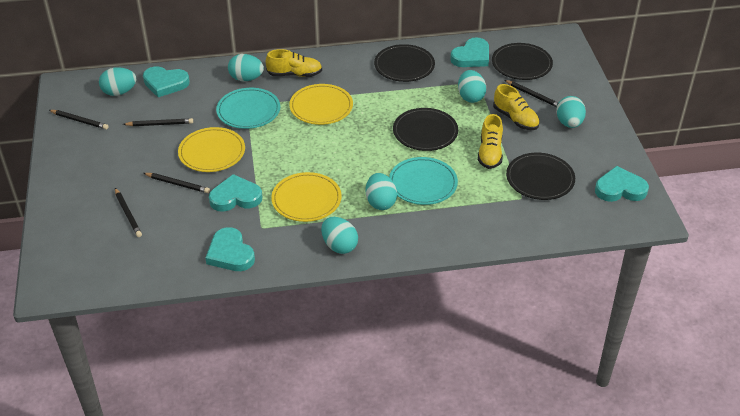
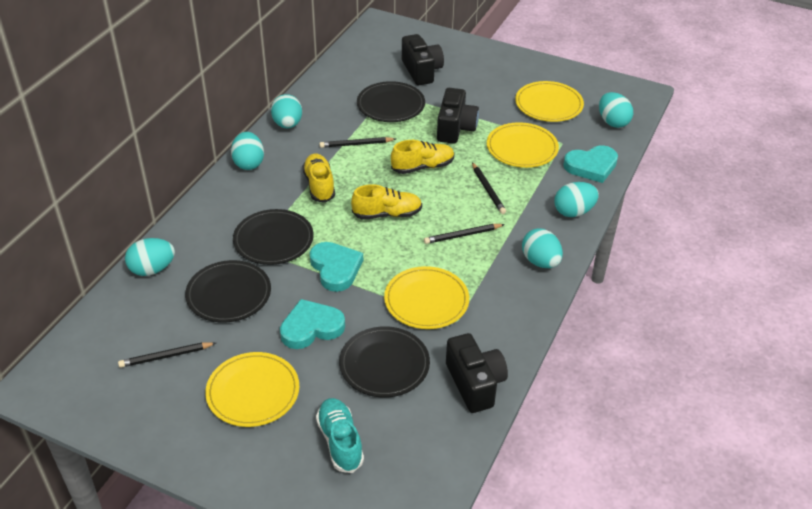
black camera: 0 -> 3
black pencil: 5 -> 4
turquoise heart: 5 -> 3
turquoise plate: 2 -> 0
turquoise shoe: 0 -> 1
yellow plate: 3 -> 4

